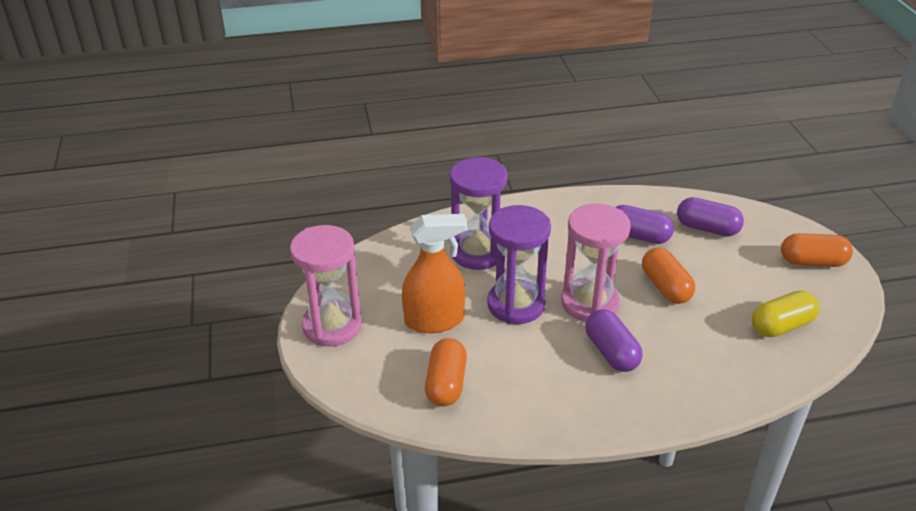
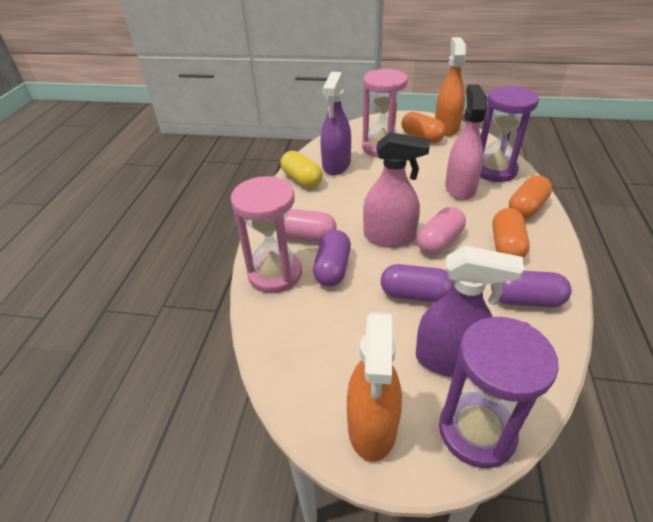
orange spray bottle: 1 -> 2
pink capsule: 0 -> 2
pink spray bottle: 0 -> 2
purple spray bottle: 0 -> 2

